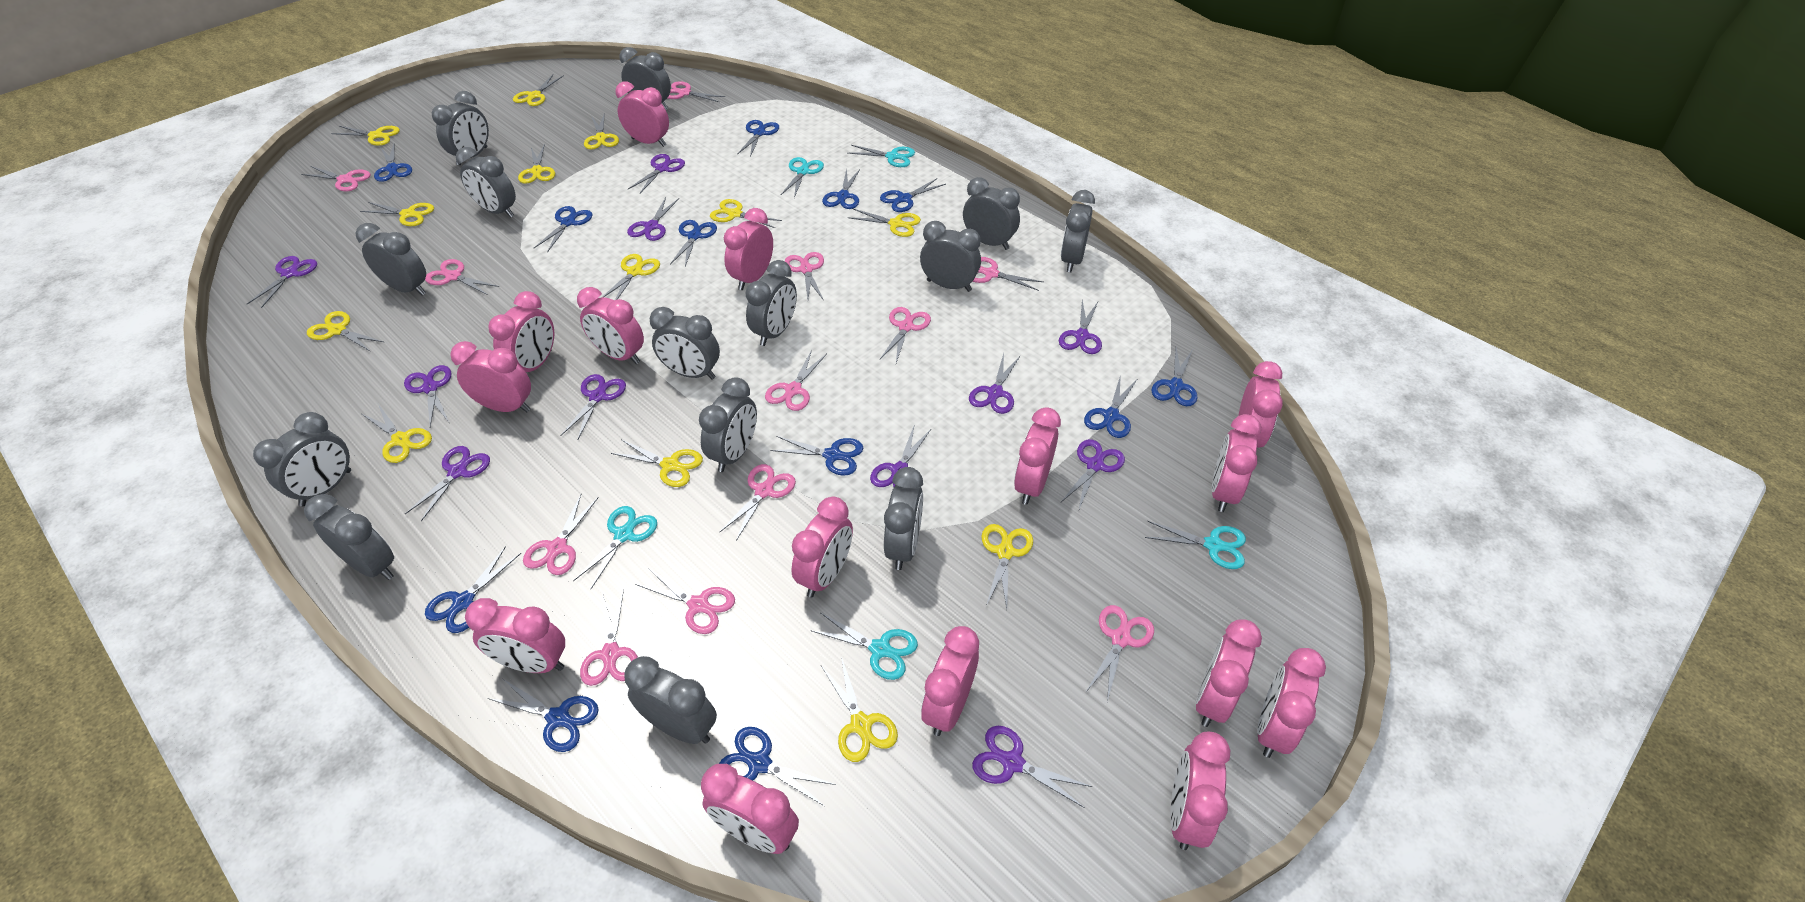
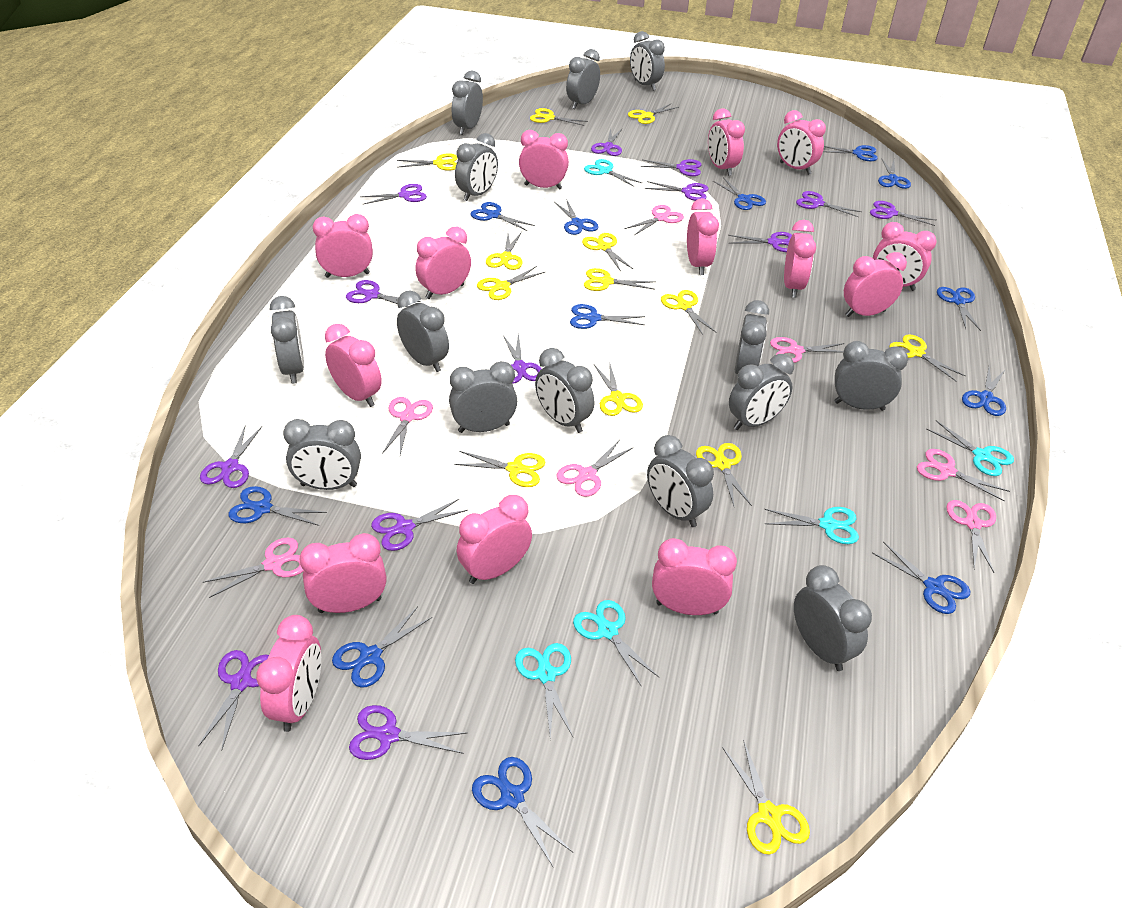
pink clock: 15 -> 14
pink scissors: 12 -> 7
purple scissors: 11 -> 13

